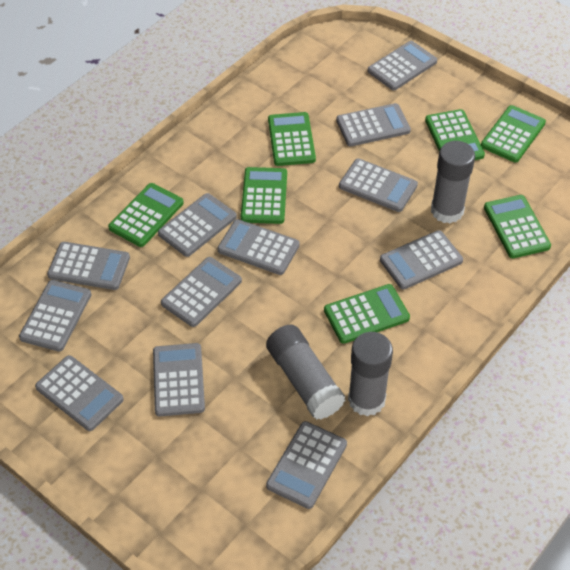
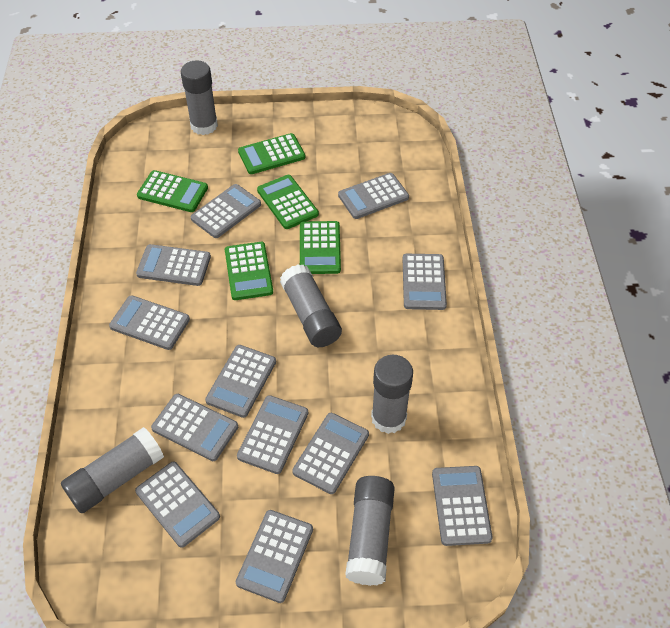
green calculator: 7 -> 5
grey glue stick: 3 -> 5

